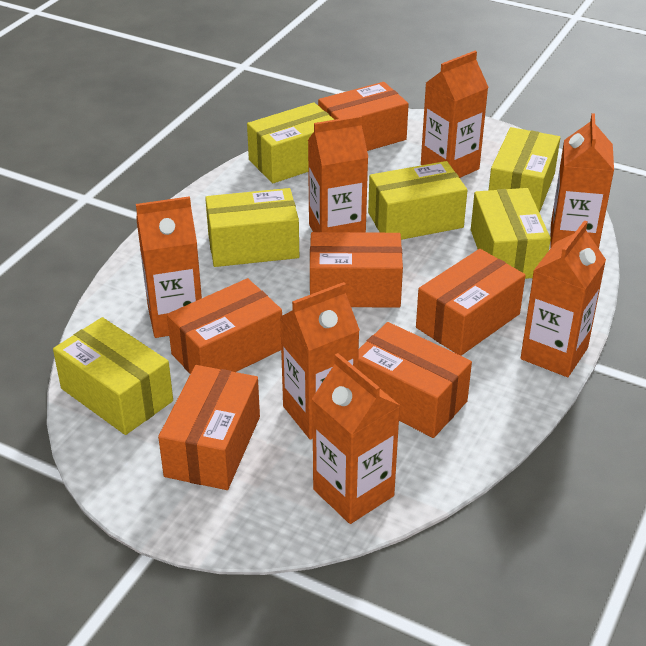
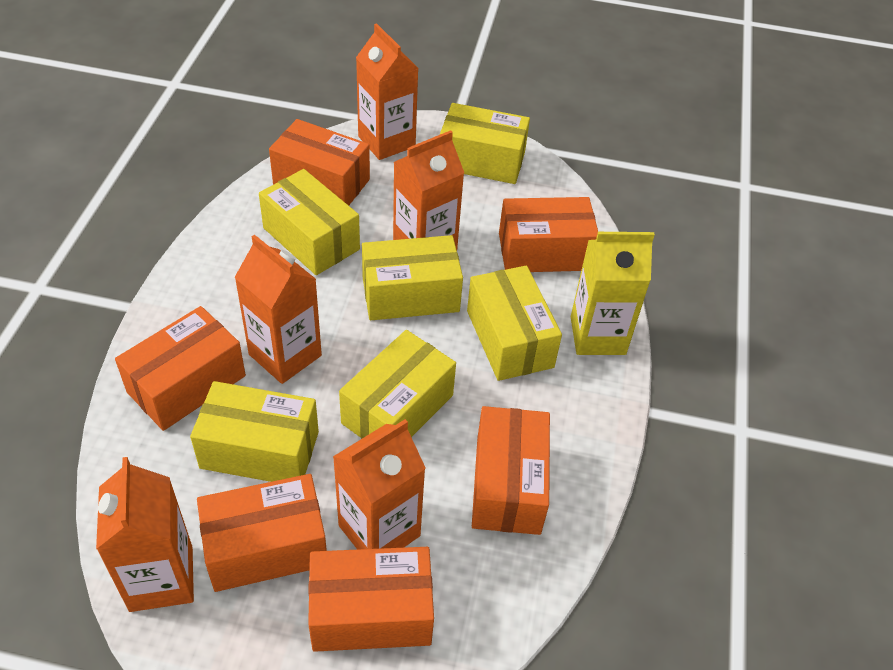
orange carton: 7 -> 5
yellow carton: 0 -> 1

